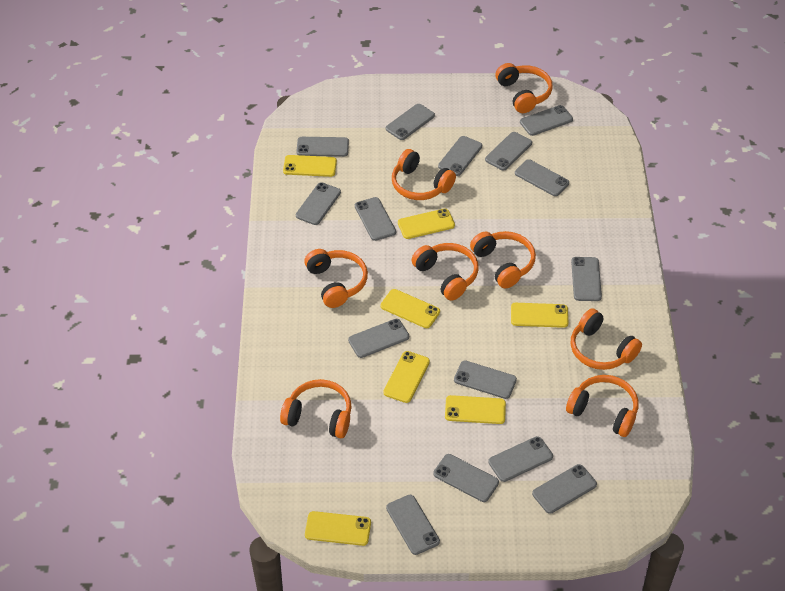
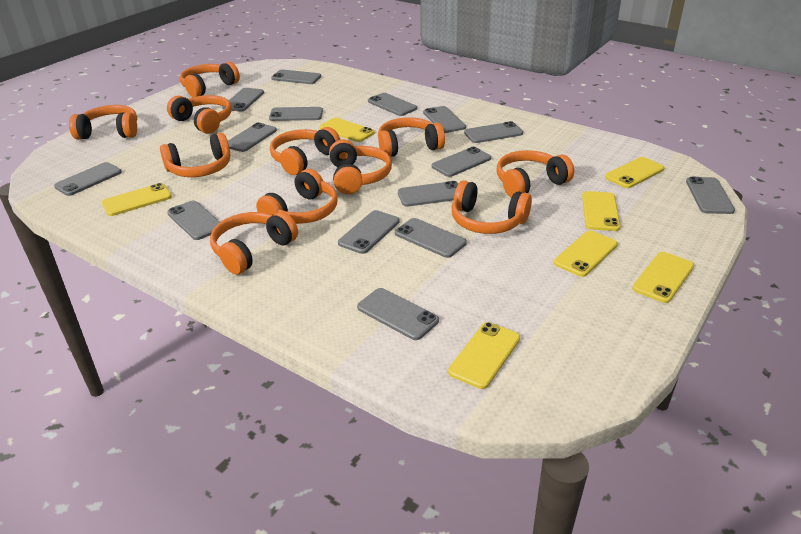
orange headphones: 8 -> 11

